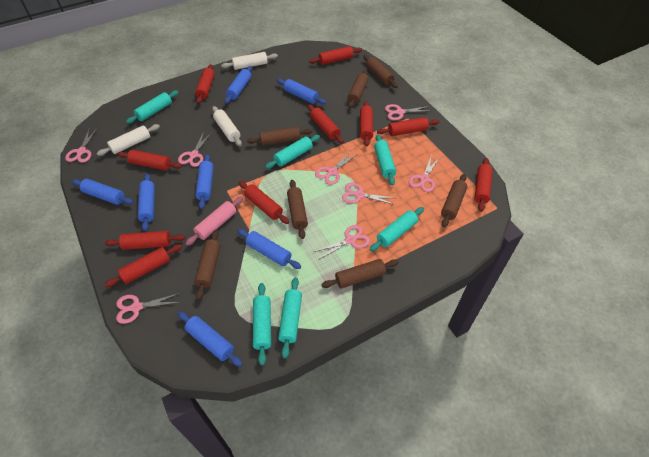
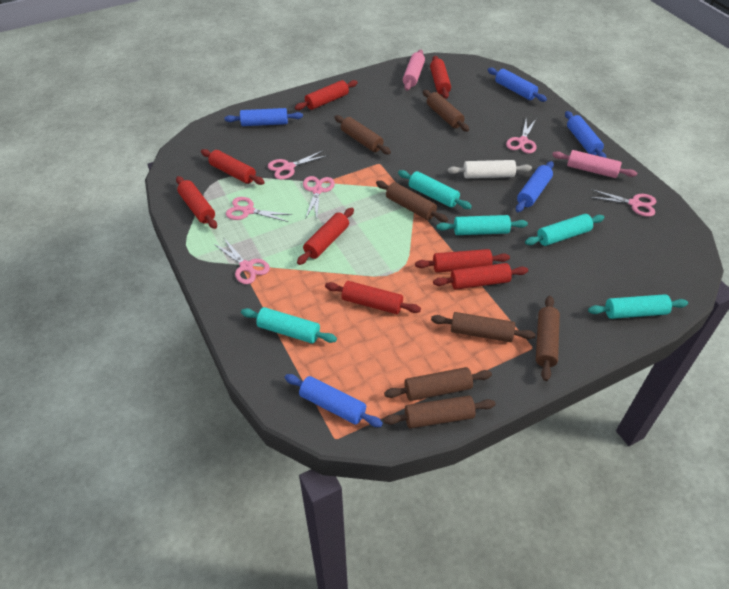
blue rolling pin: 7 -> 5
pink rolling pin: 1 -> 2
pink scissors: 8 -> 6
red rolling pin: 10 -> 8
turquoise rolling pin: 6 -> 5
white rolling pin: 3 -> 1

